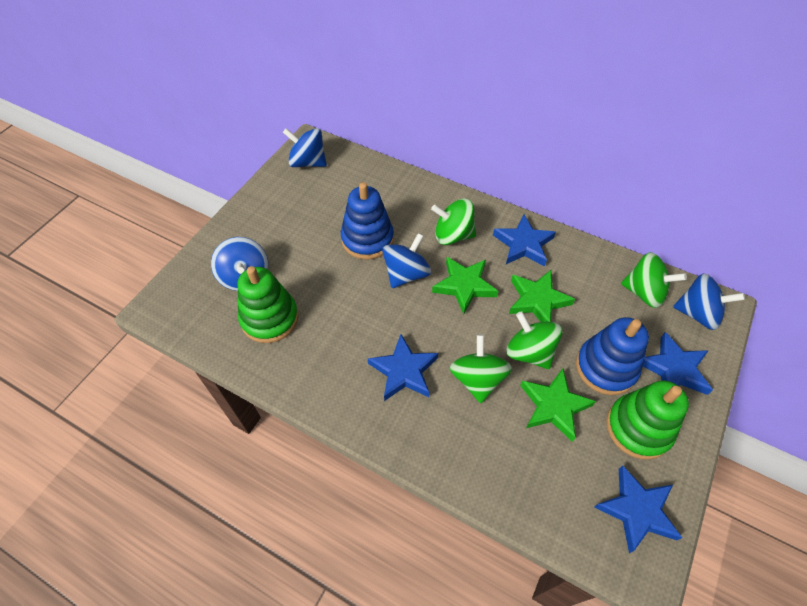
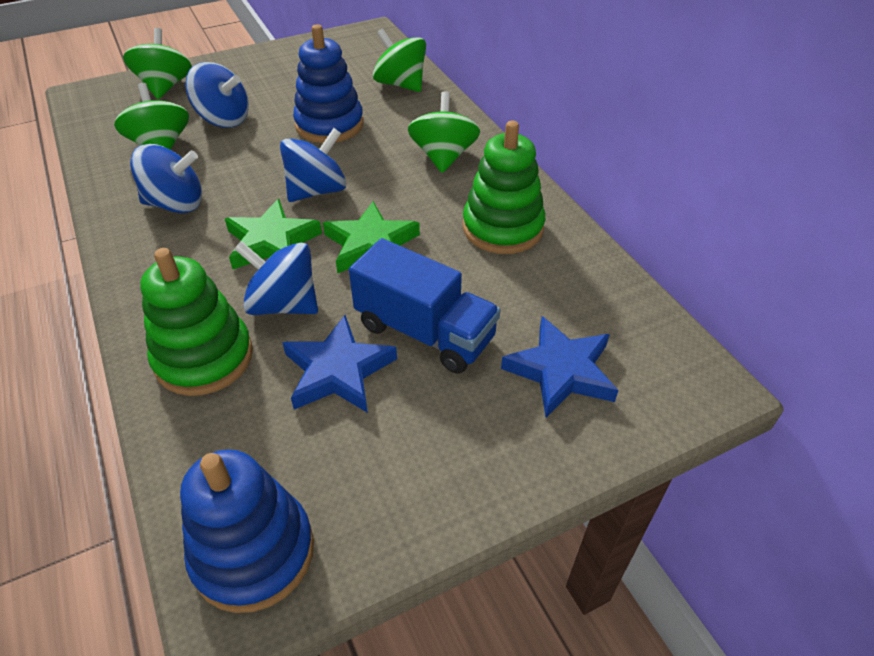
blue star: 4 -> 2
blue truck: 0 -> 1
green star: 3 -> 2

